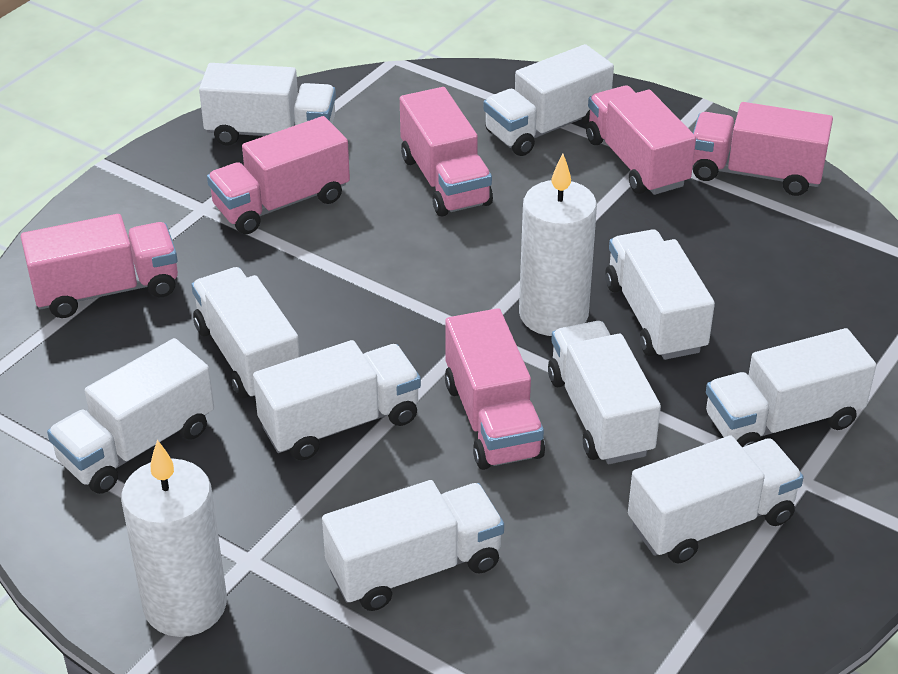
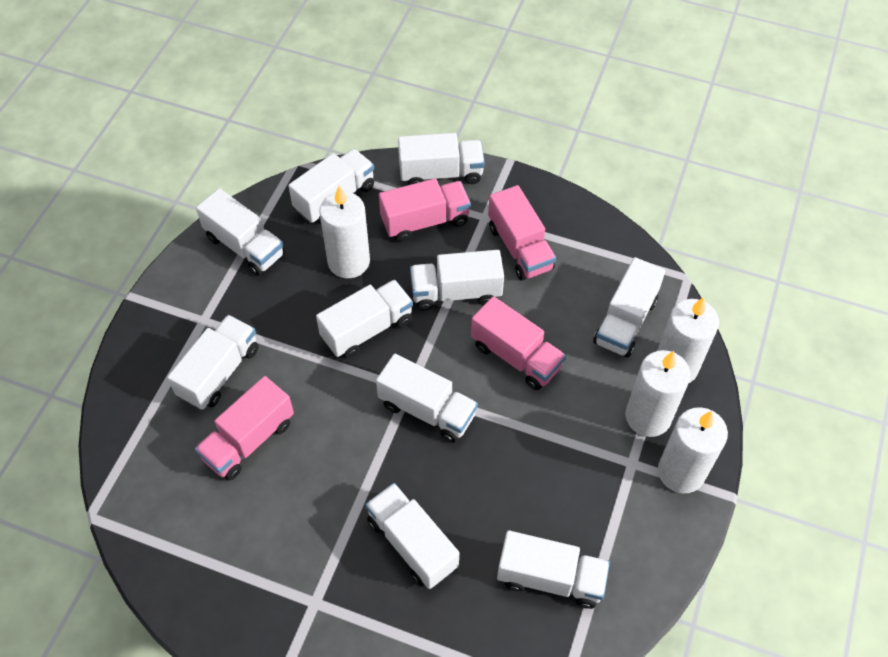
pink truck: 6 -> 4
white candle: 2 -> 4

